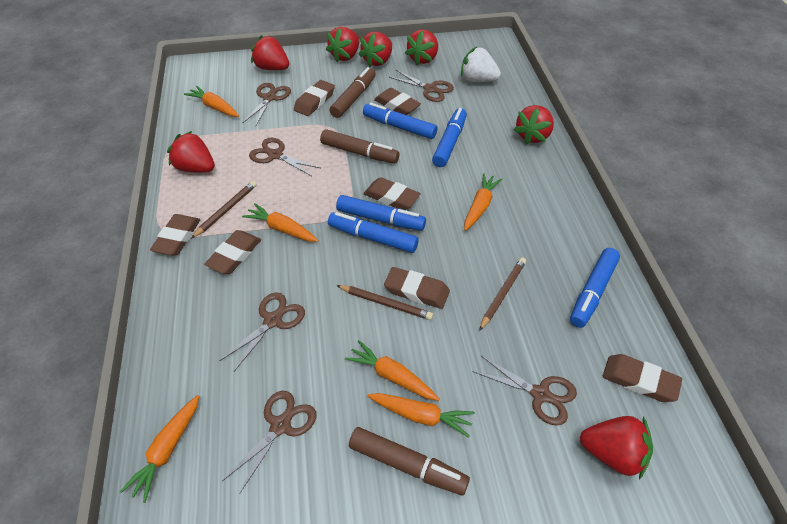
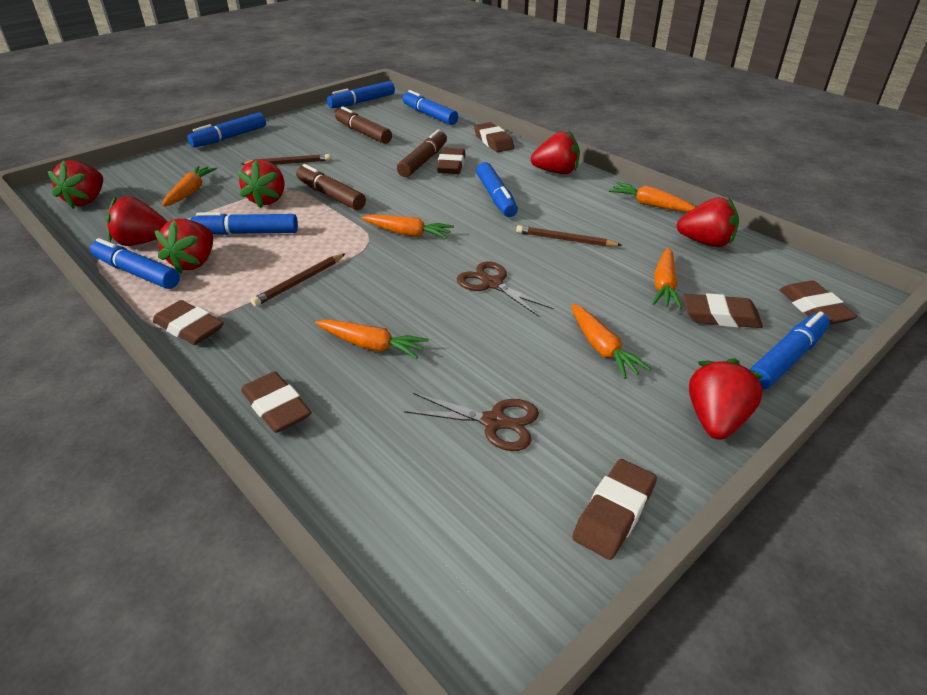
blue marker: 5 -> 7
brown scissors: 6 -> 2
white strawberry: 1 -> 0

